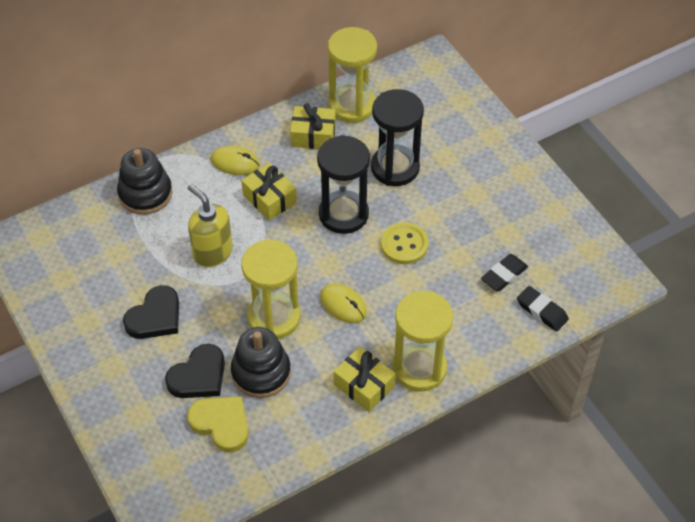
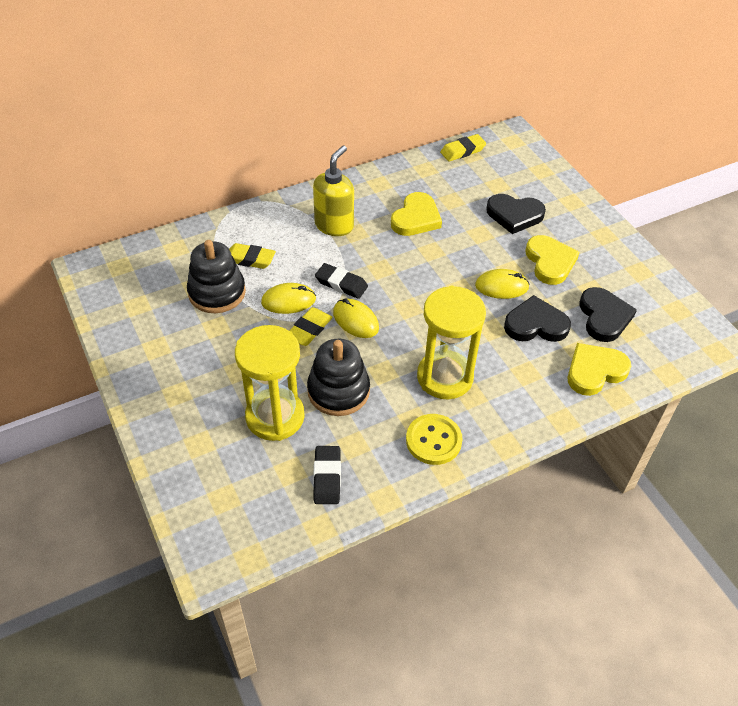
black heart: 2 -> 3
black hourglass: 2 -> 0
yellow eraser: 0 -> 3
yellow gift: 3 -> 0
yellow heart: 1 -> 3
yellow hourglass: 3 -> 2
yellow mouse: 2 -> 3

